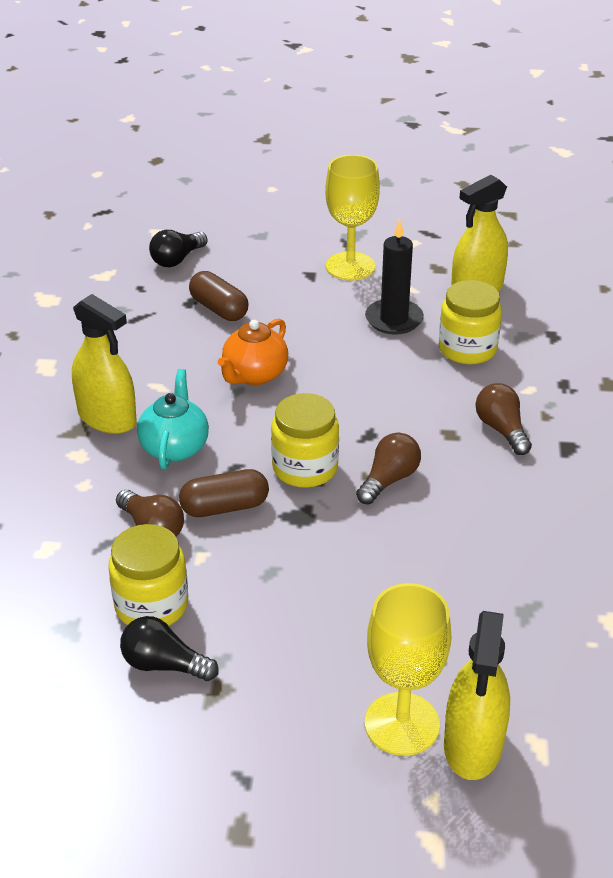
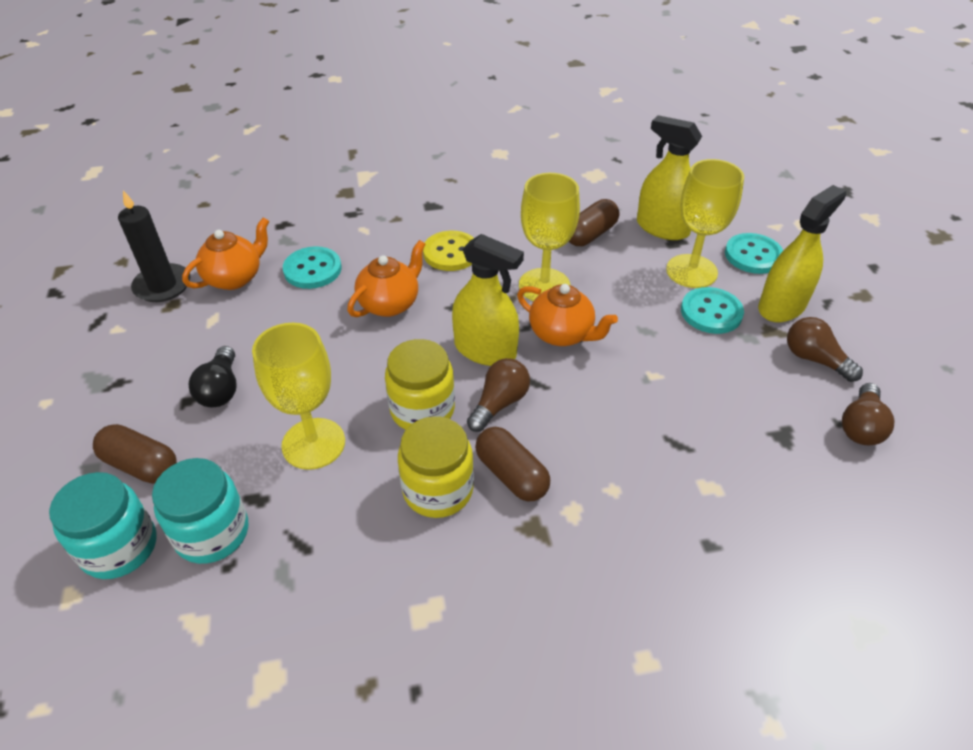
black light bulb: 2 -> 1
brown capsule: 2 -> 3
orange teapot: 1 -> 3
turquoise button: 0 -> 3
turquoise jar: 0 -> 2
turquoise teapot: 1 -> 0
yellow button: 0 -> 1
yellow goblet: 2 -> 3
yellow jar: 3 -> 2

